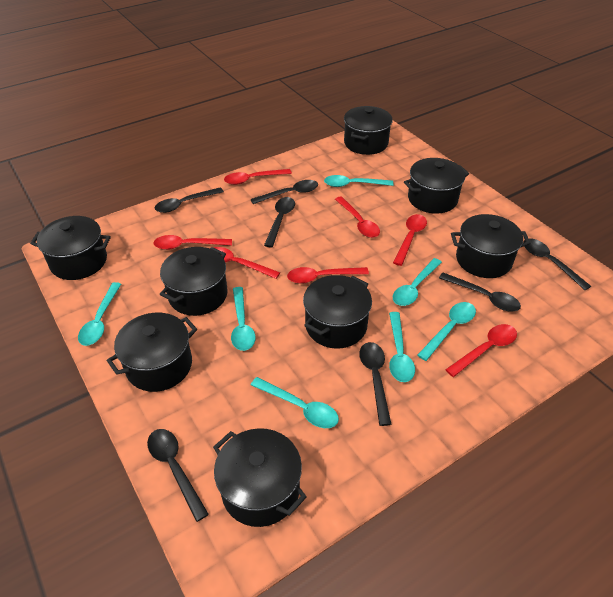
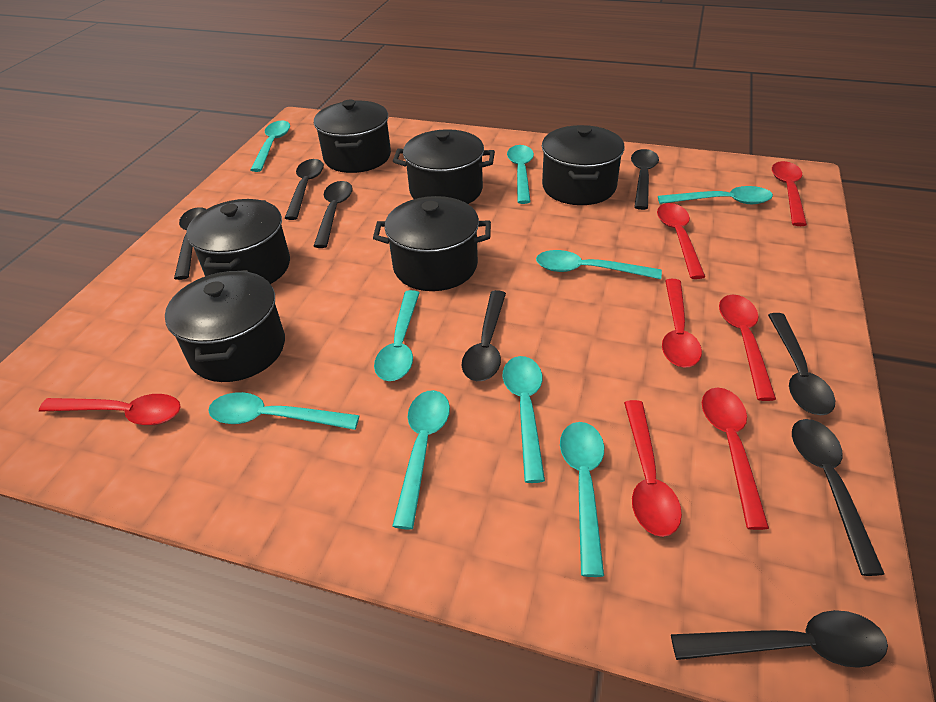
black pot: 8 -> 6
black spoon: 7 -> 8
turquoise spoon: 7 -> 9

